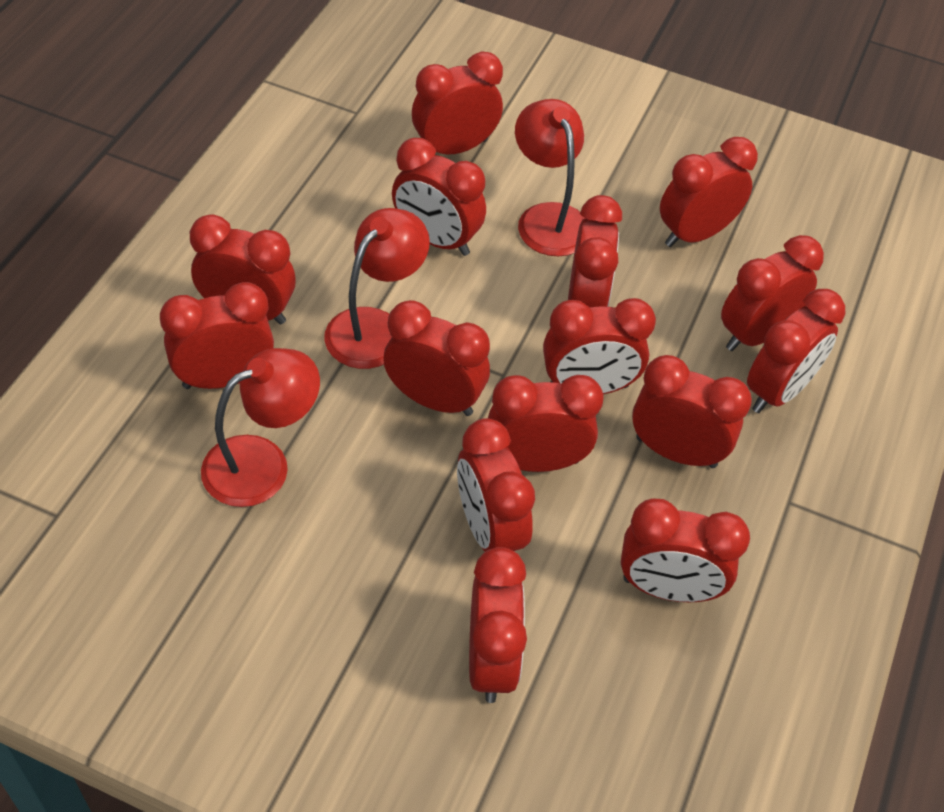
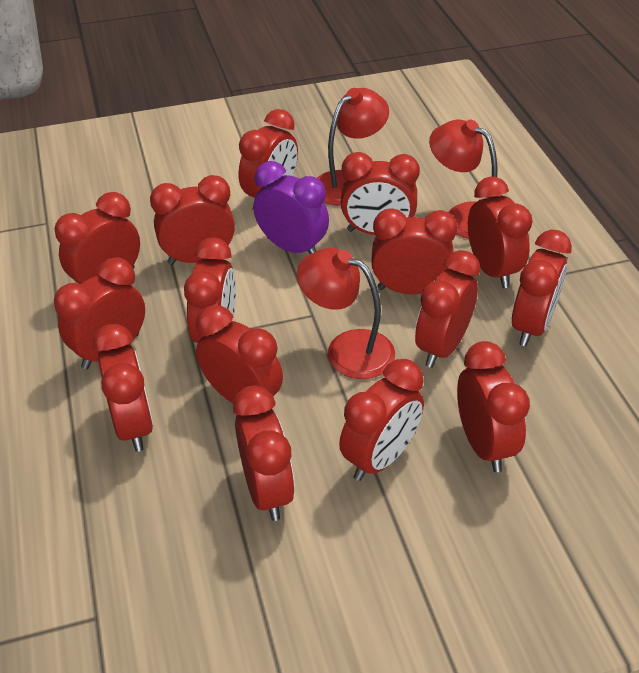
purple clock: 0 -> 1

